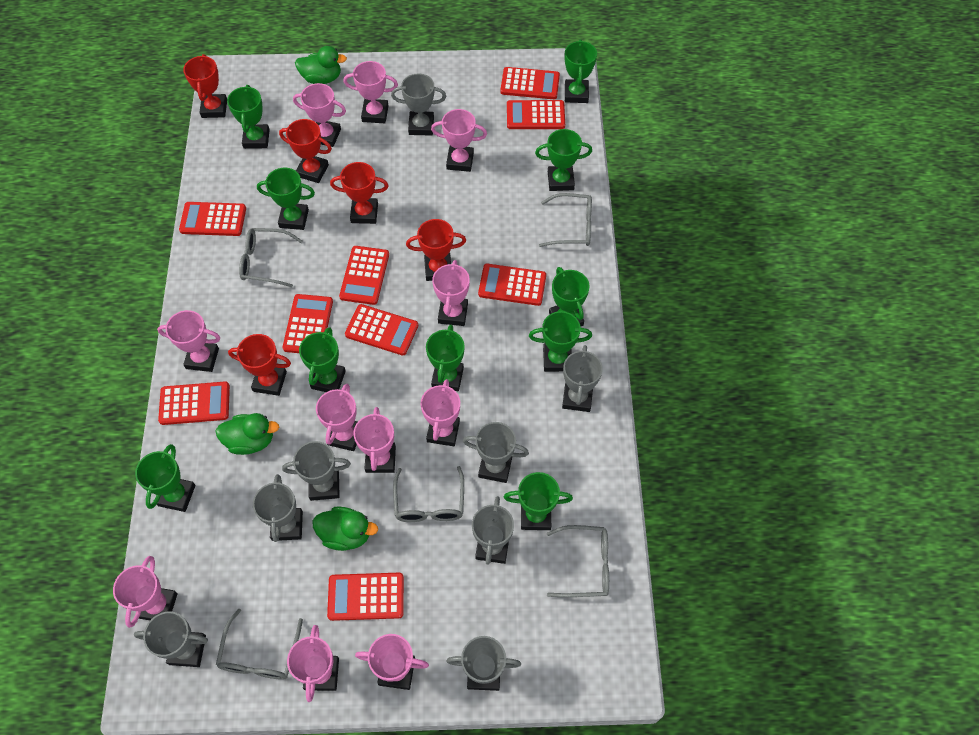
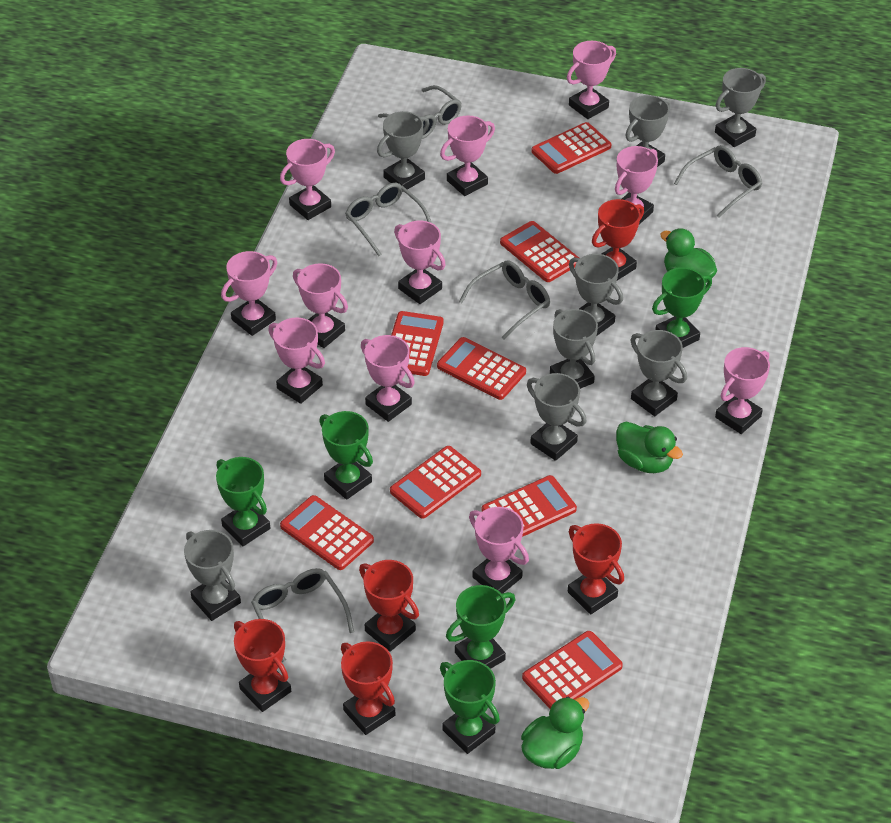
green trophy: 10 -> 5
red calculator: 9 -> 8

